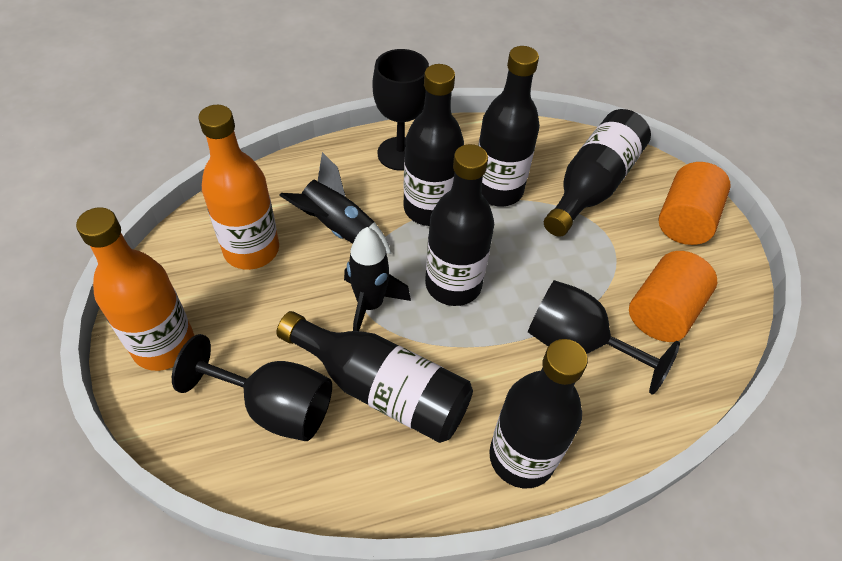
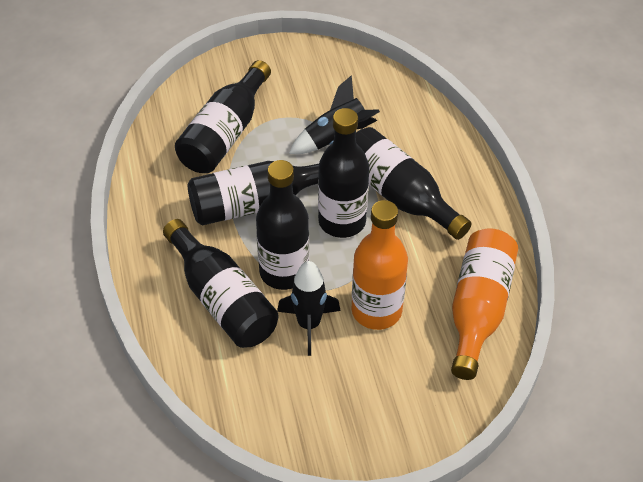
black goblet: 3 -> 0
orange cylinder: 2 -> 0

